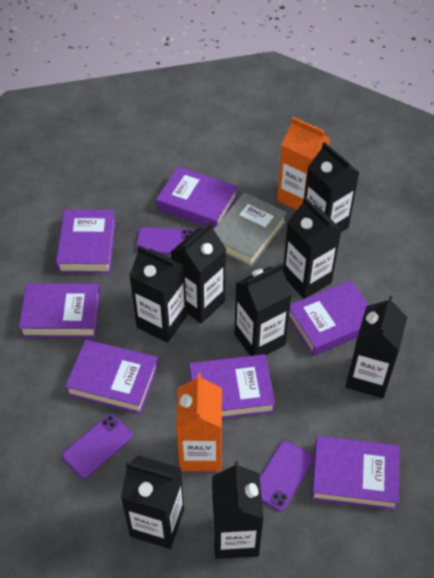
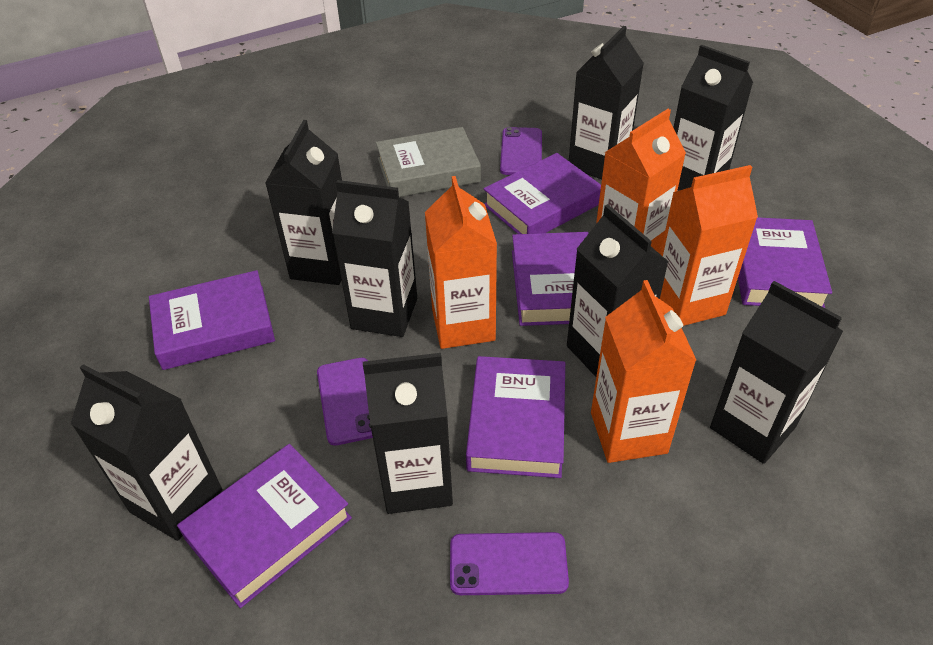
orange carton: 2 -> 4
purple book: 7 -> 6

